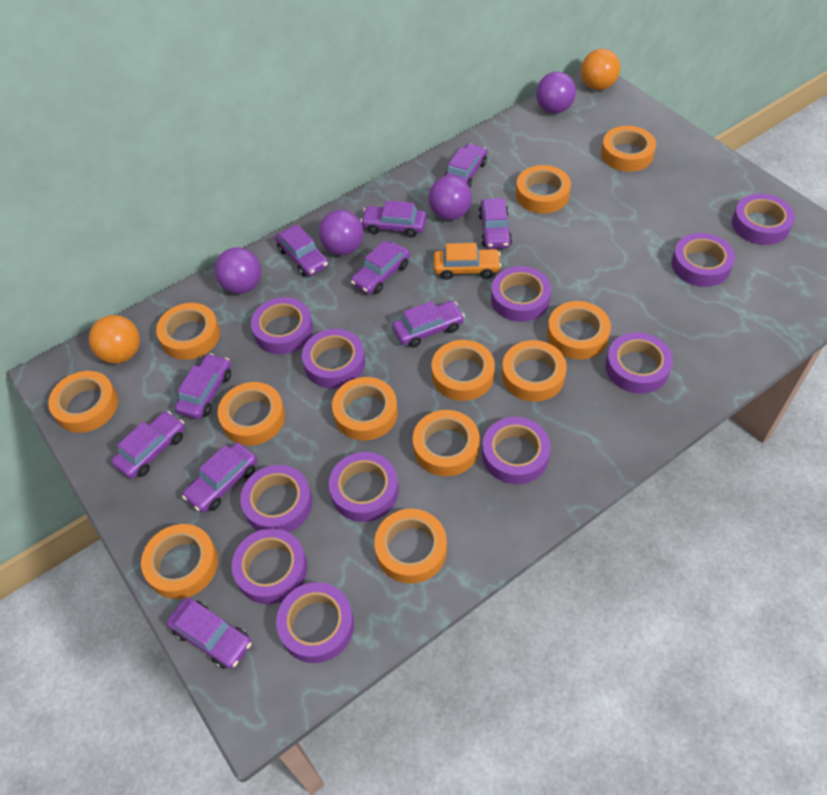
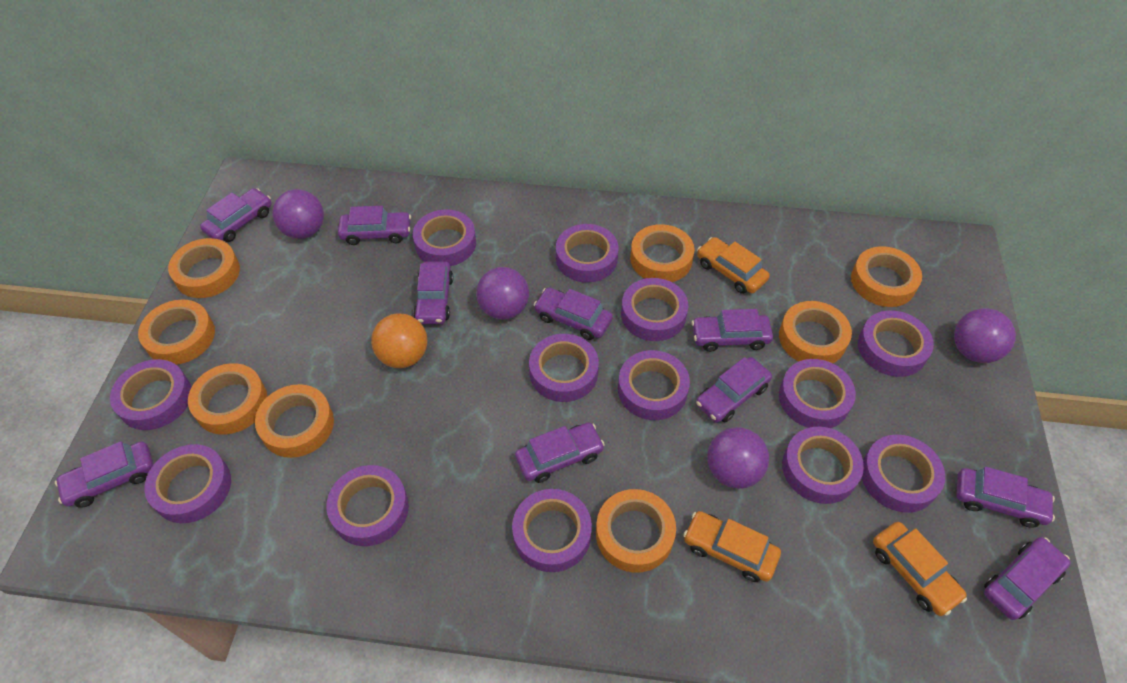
orange ball: 2 -> 1
orange car: 1 -> 3
orange tape: 12 -> 8
purple tape: 11 -> 13

